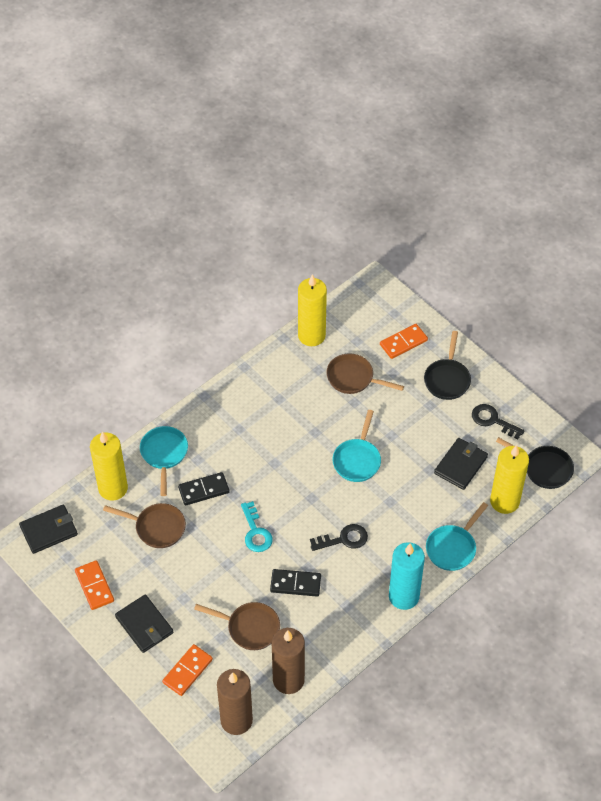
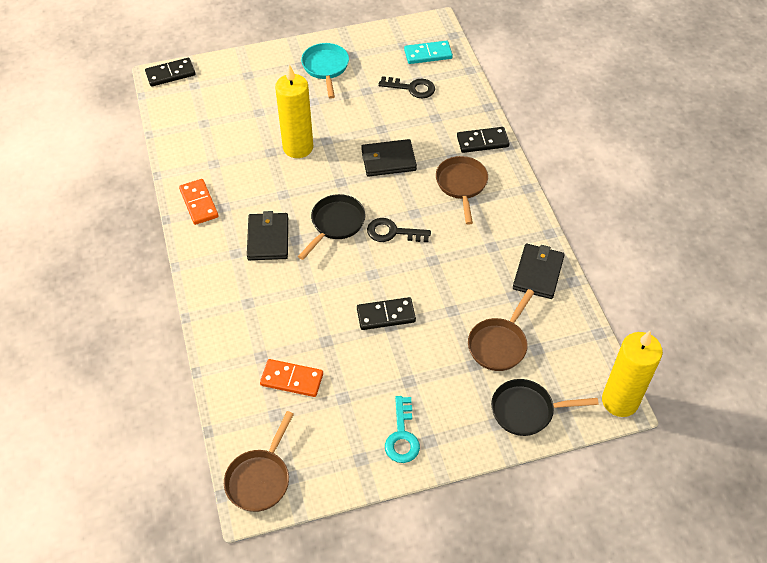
black domino: 2 -> 3
brown candle: 2 -> 0
orange domino: 3 -> 2
turquoise candle: 1 -> 0
turquoise domino: 0 -> 1
turquoise pan: 3 -> 1
yellow candle: 3 -> 2

